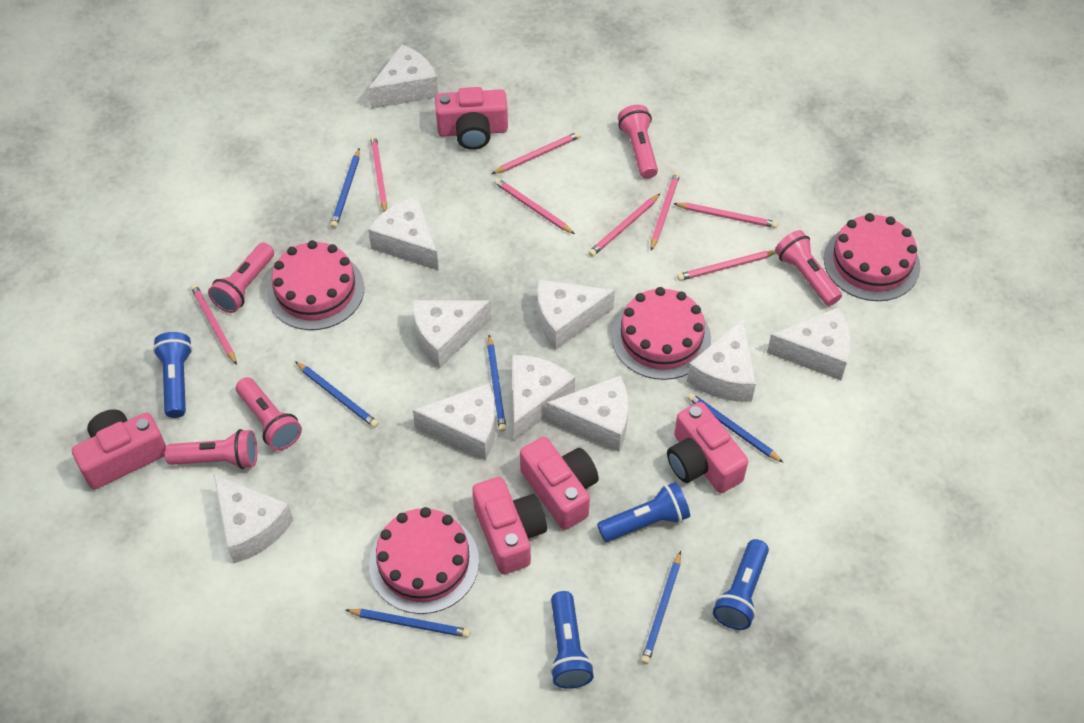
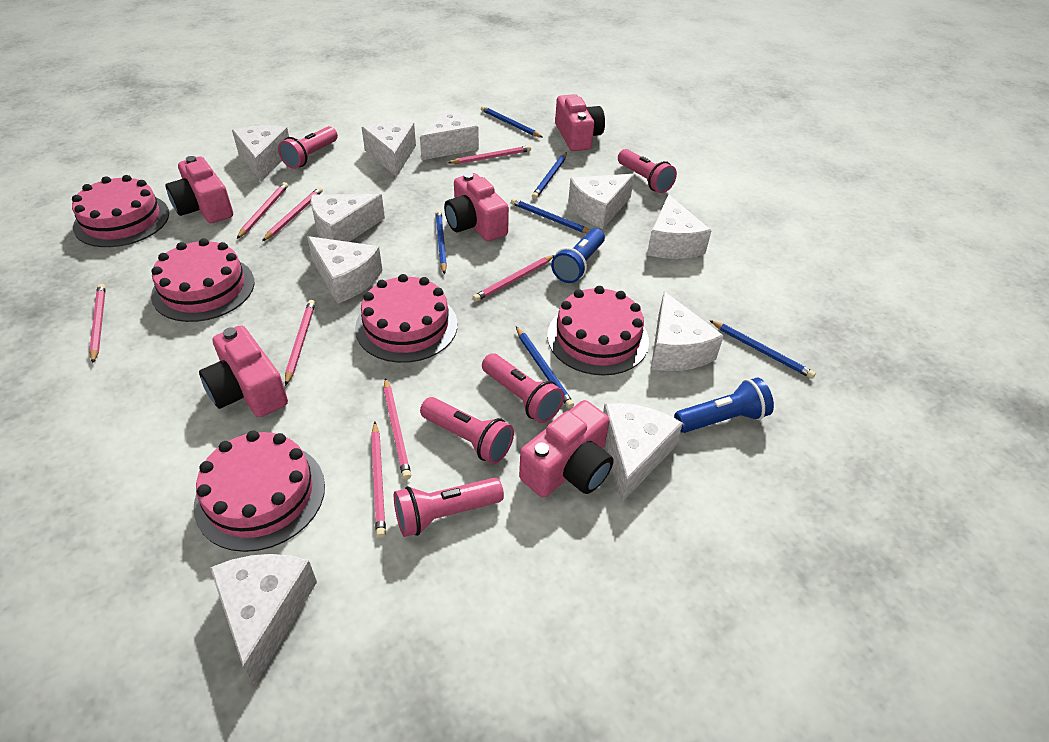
blue flashlight: 4 -> 2
pink cake: 4 -> 5

